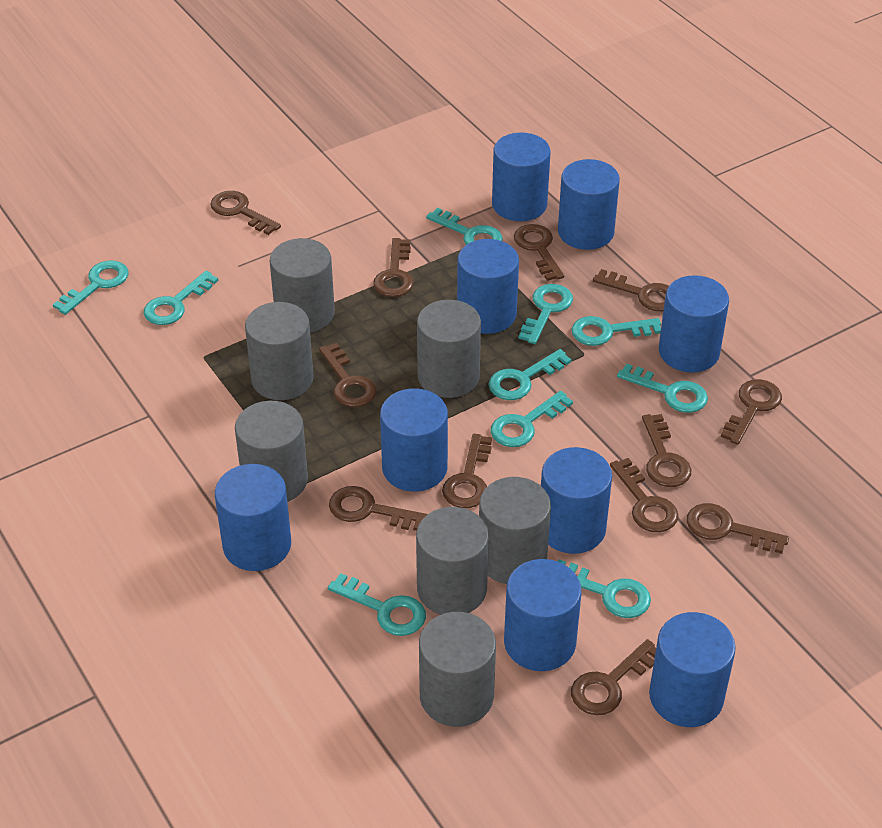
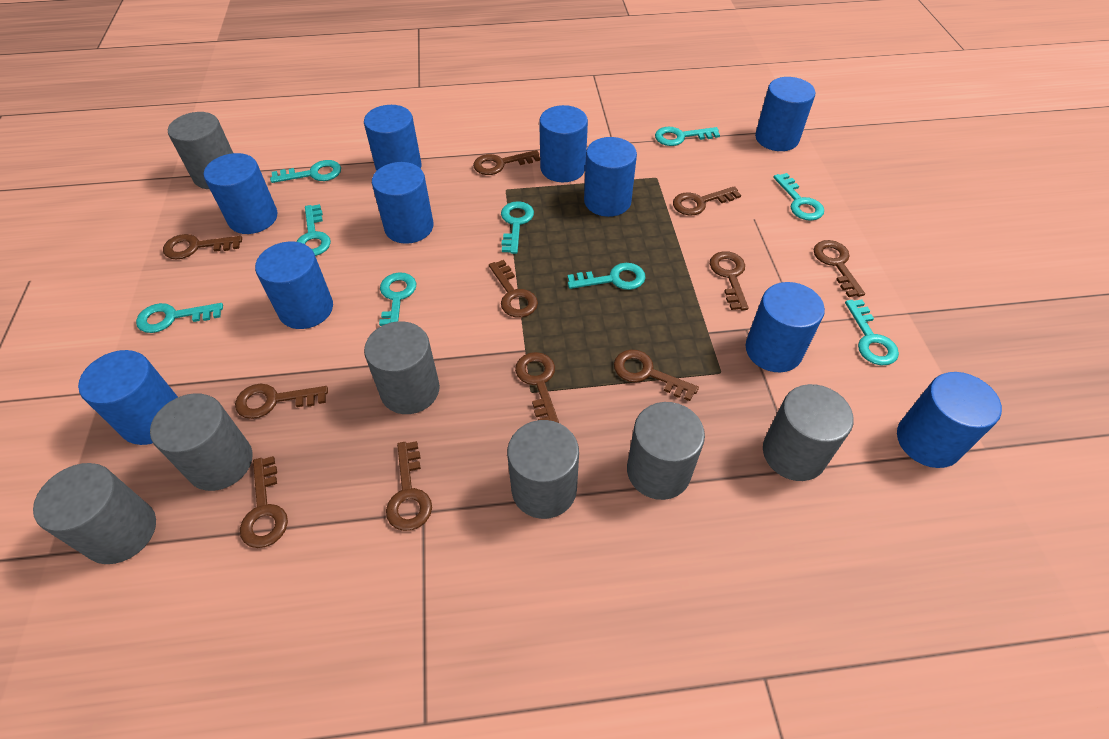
blue cylinder: 9 -> 10
brown key: 12 -> 11
turquoise key: 10 -> 9

